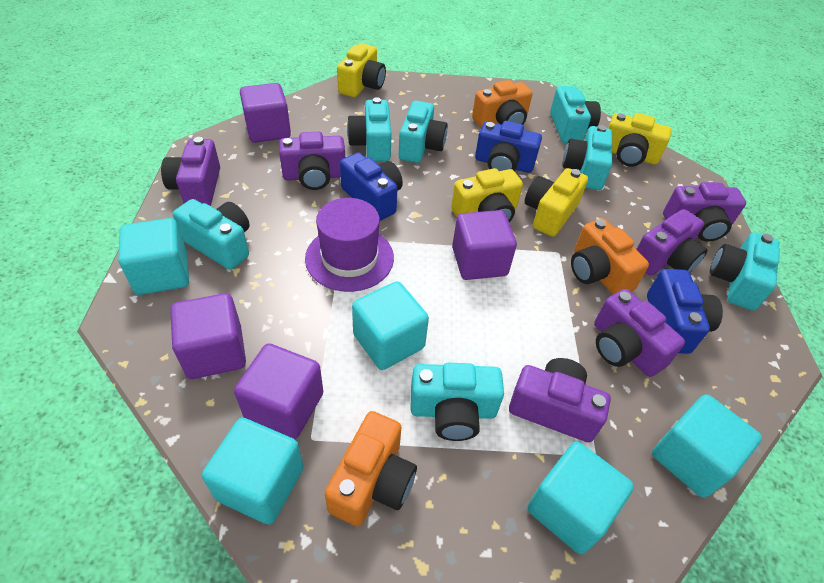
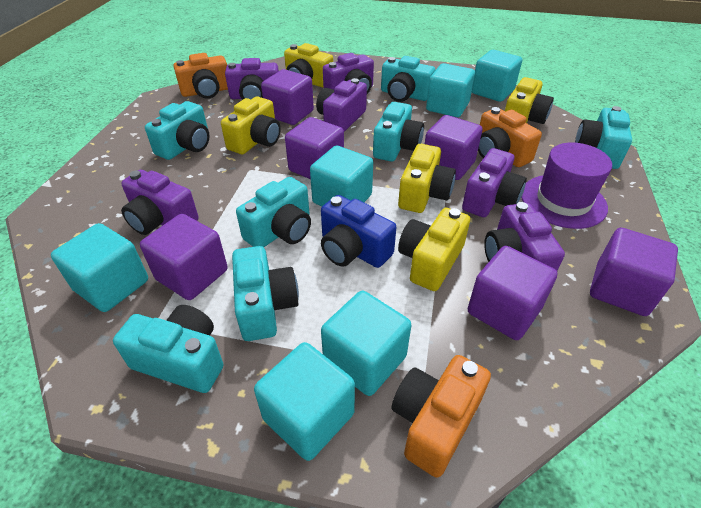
blue camera: 3 -> 1
purple cube: 4 -> 6
turquoise cube: 5 -> 6
yellow camera: 4 -> 5

